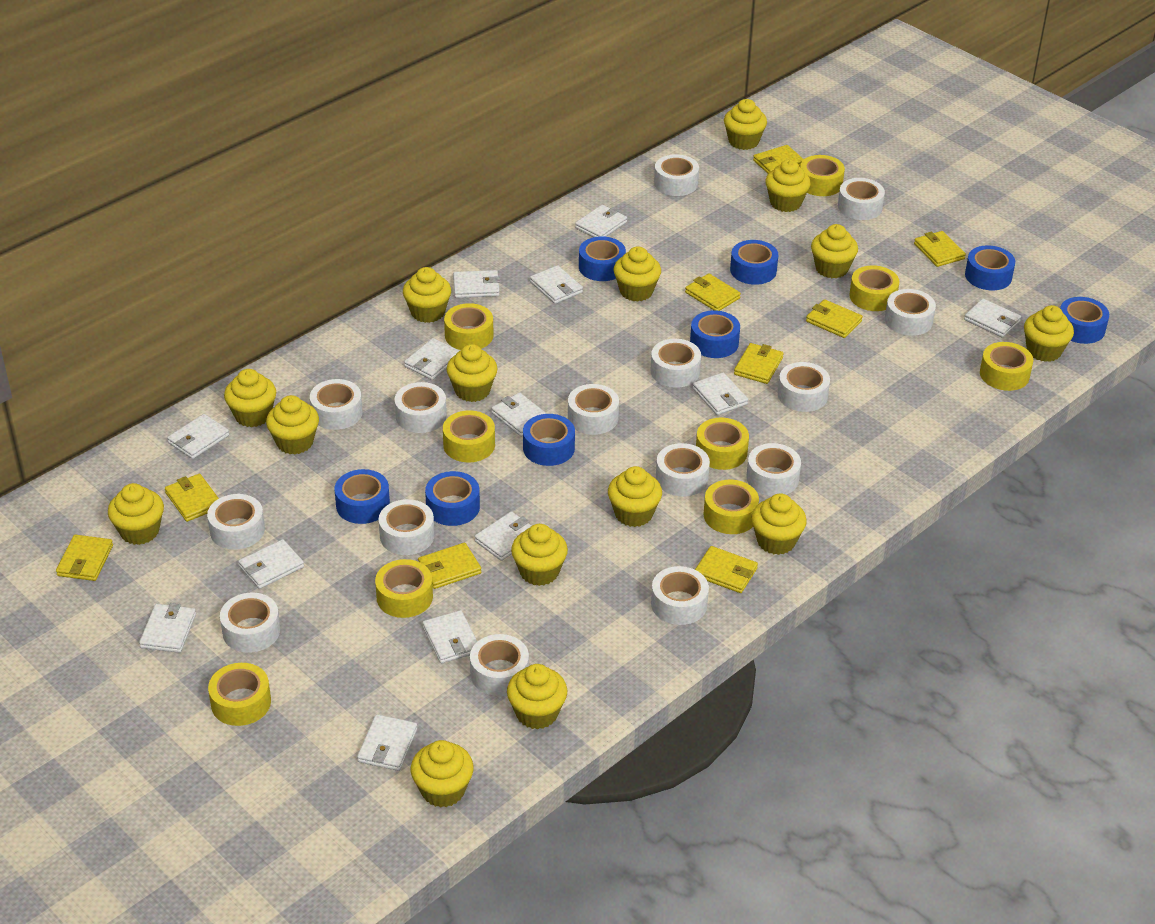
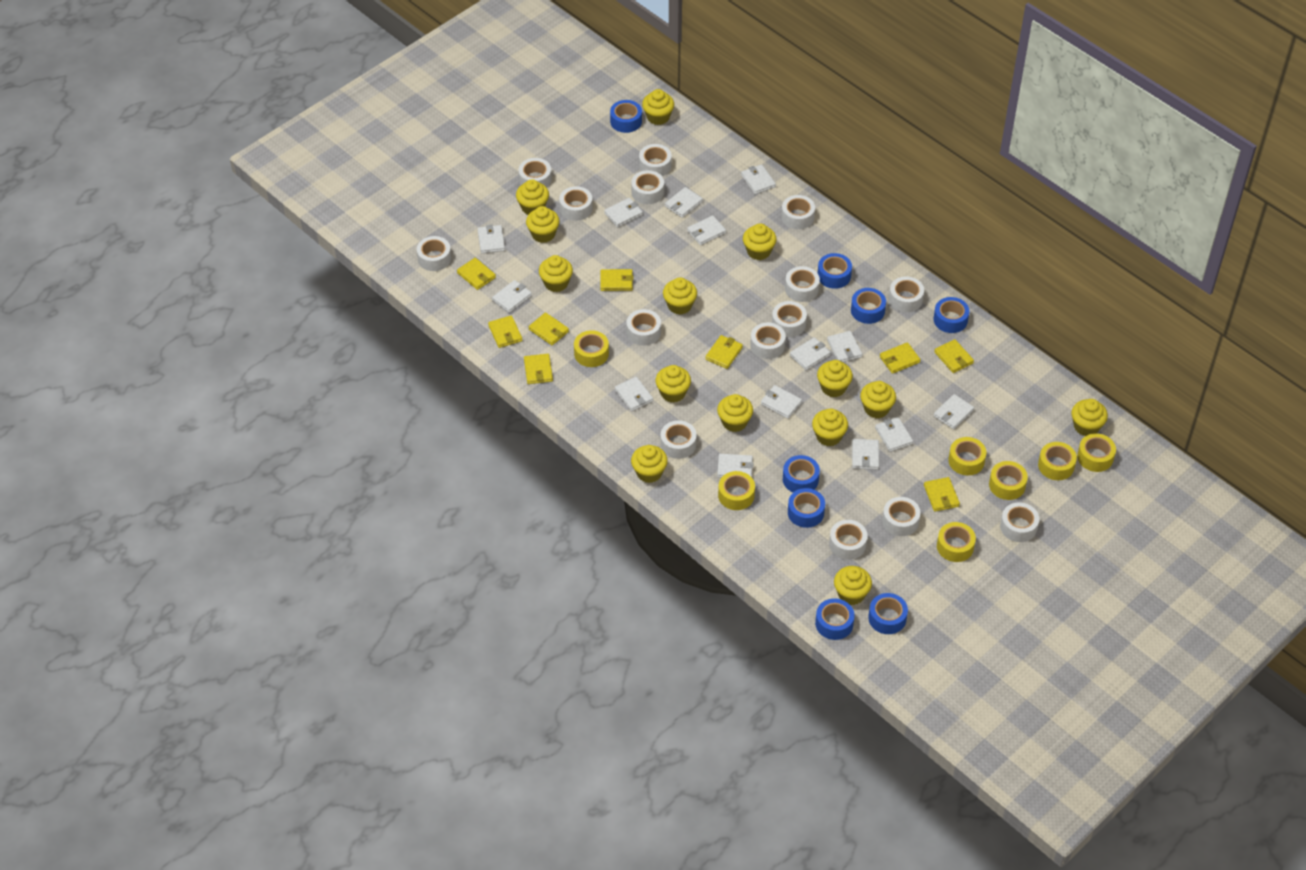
white wallet: 13 -> 14
yellow cupcake: 15 -> 14
yellow tape: 9 -> 7

